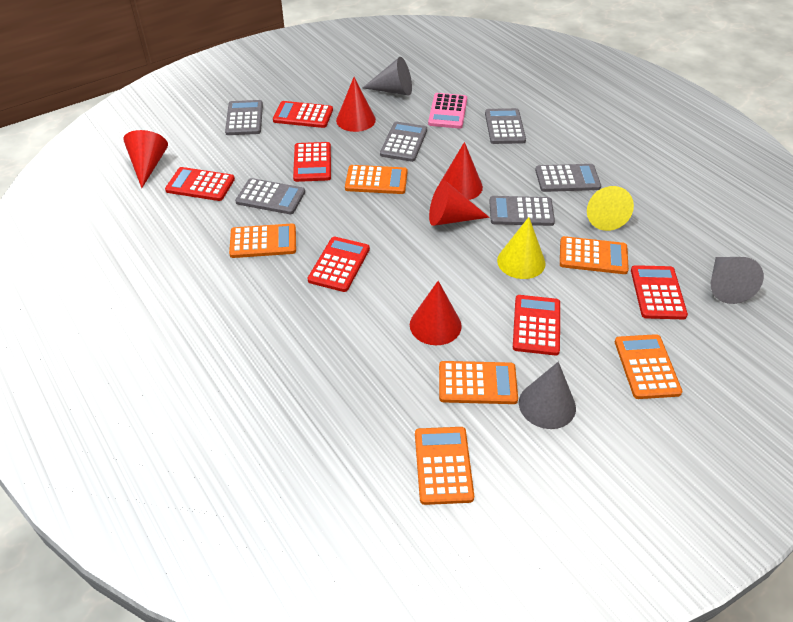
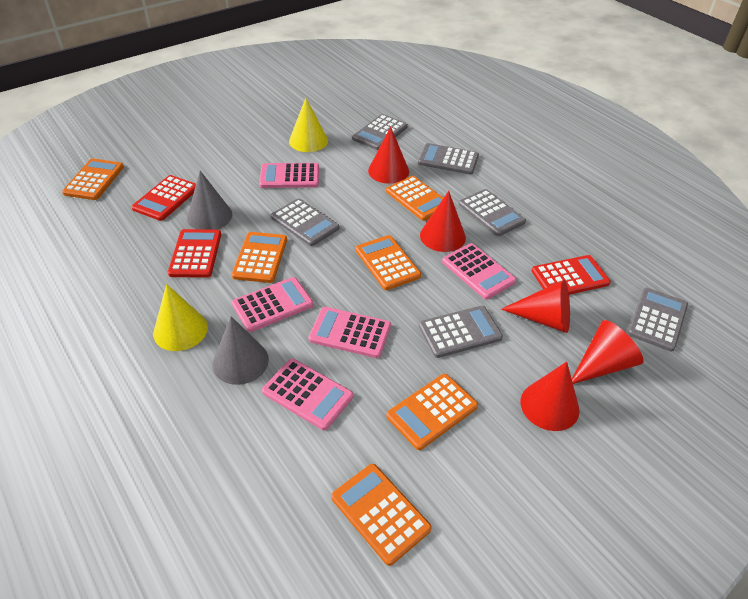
grey cone: 3 -> 2
pink calculator: 1 -> 5
red calculator: 6 -> 3

